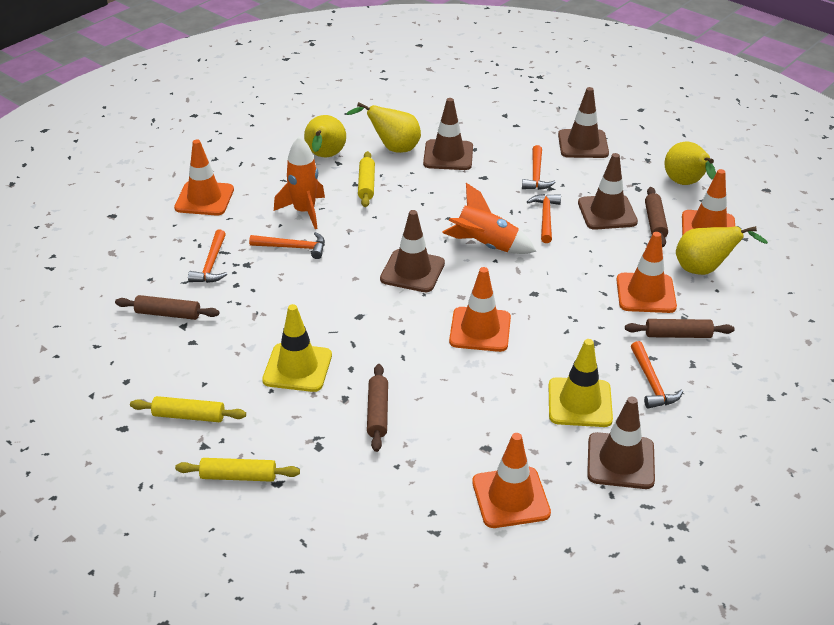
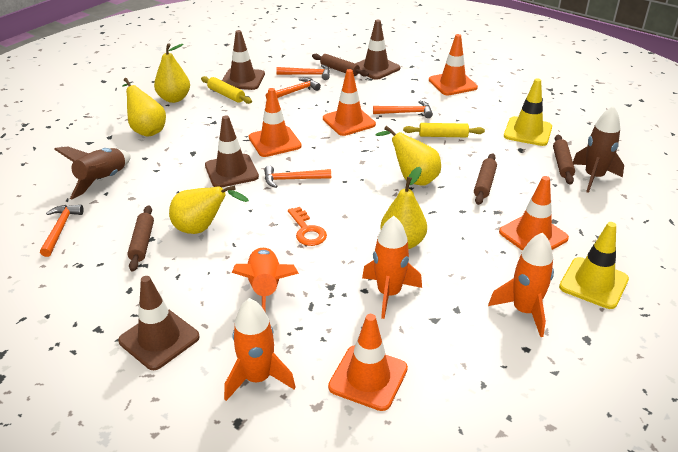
brown rocket: 0 -> 2
brown traffic cone: 5 -> 4
orange key: 0 -> 1
orange rocket: 2 -> 4
yellow pear: 4 -> 5
yellow rolling pin: 3 -> 2

